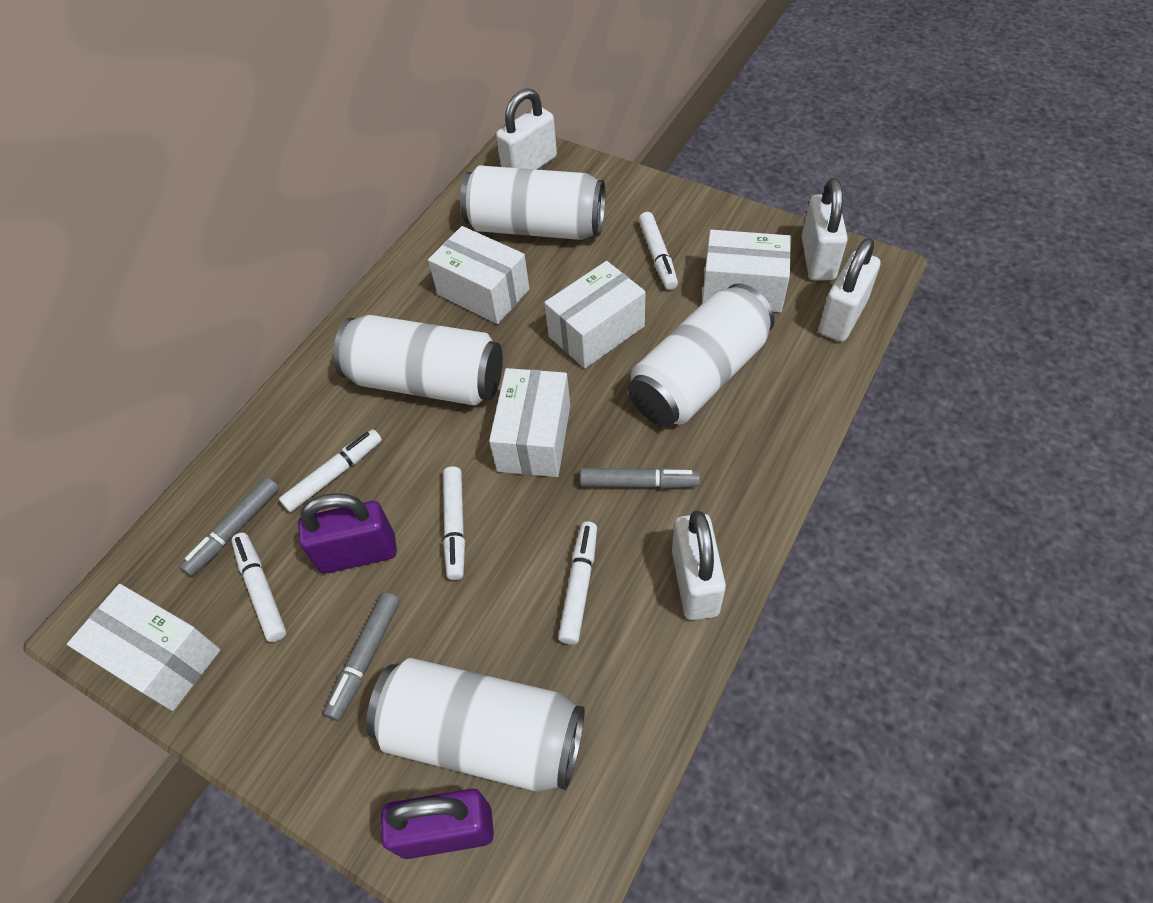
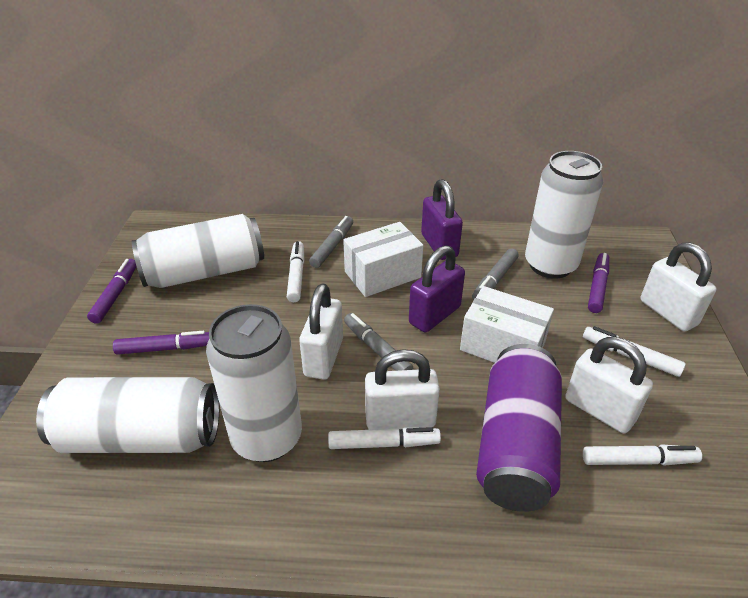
purple can: 0 -> 1
purple marker: 0 -> 3
white box: 5 -> 2
white marker: 5 -> 4

